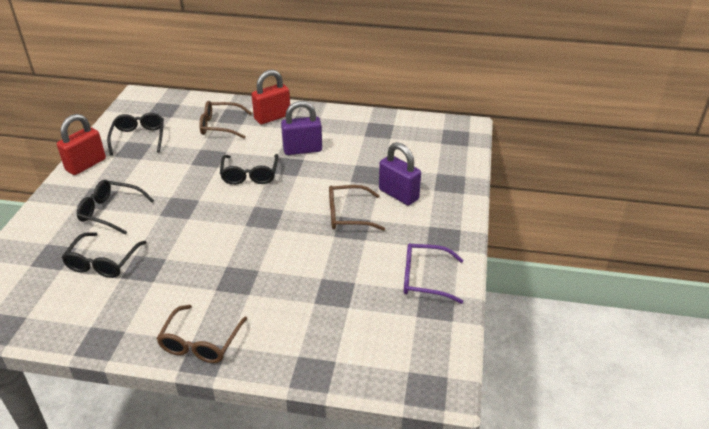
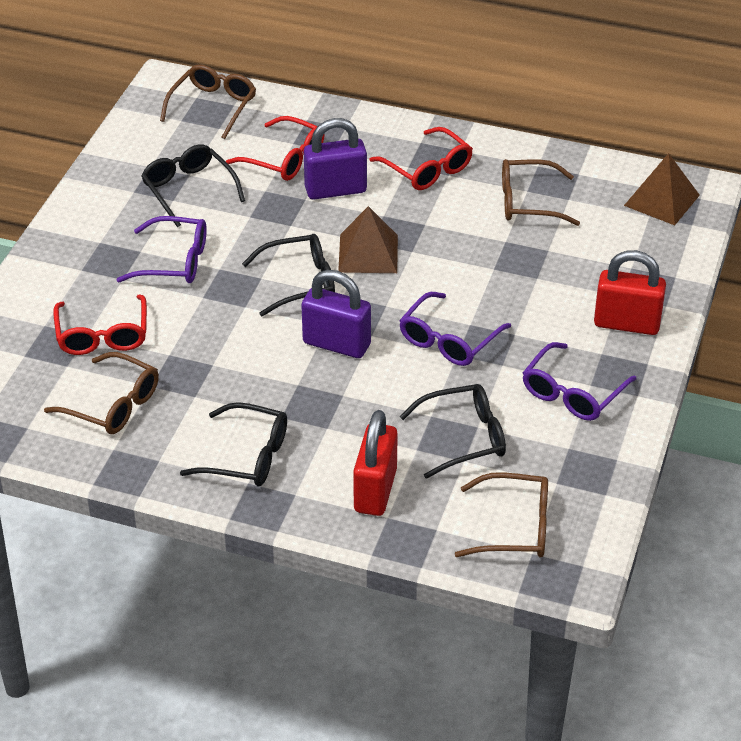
brown glasses: 3 -> 4
brown pyramid: 0 -> 2
purple glasses: 1 -> 3
red glasses: 0 -> 3

